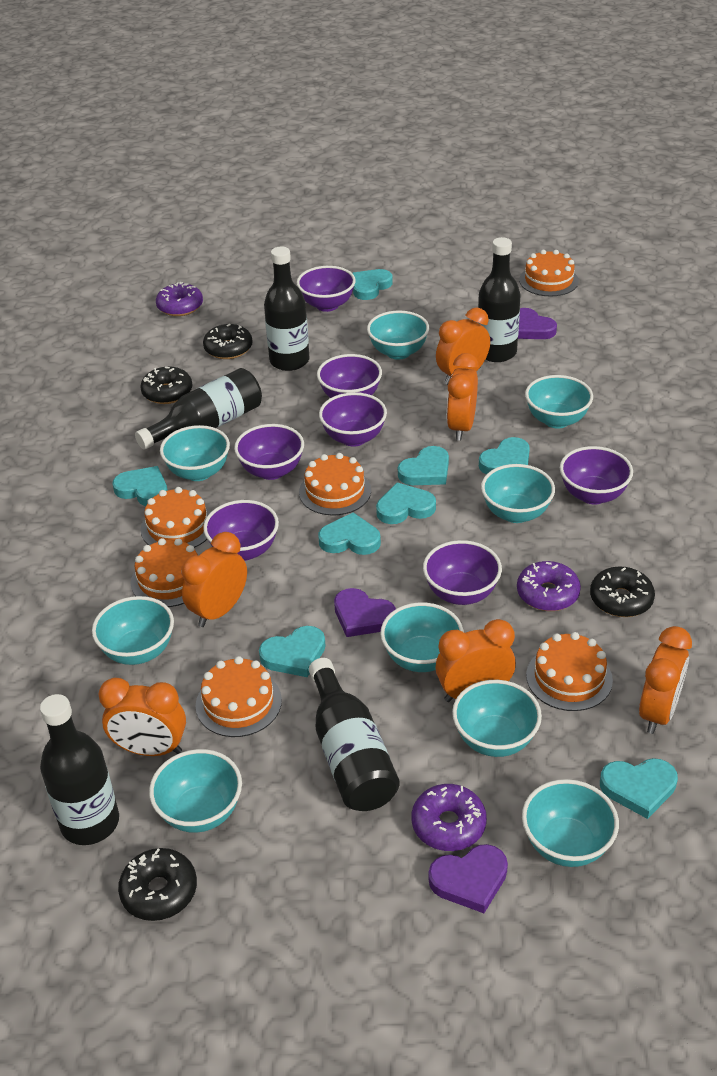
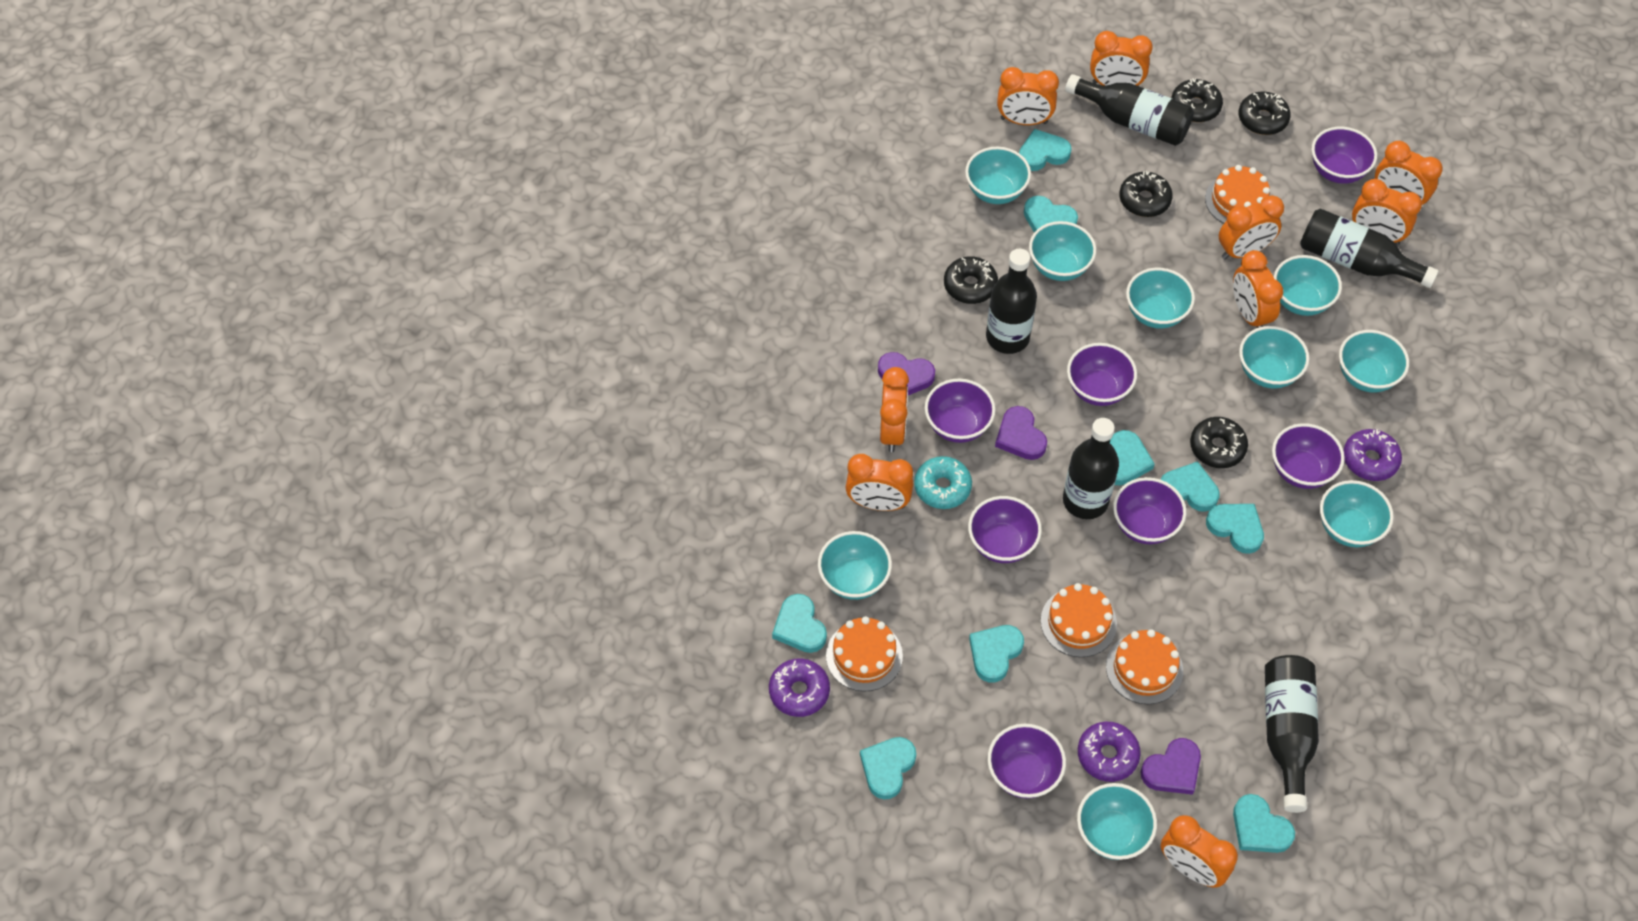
black donut: 4 -> 5
orange cake: 6 -> 4
orange clock: 6 -> 9
turquoise donut: 0 -> 1
turquoise heart: 8 -> 9

